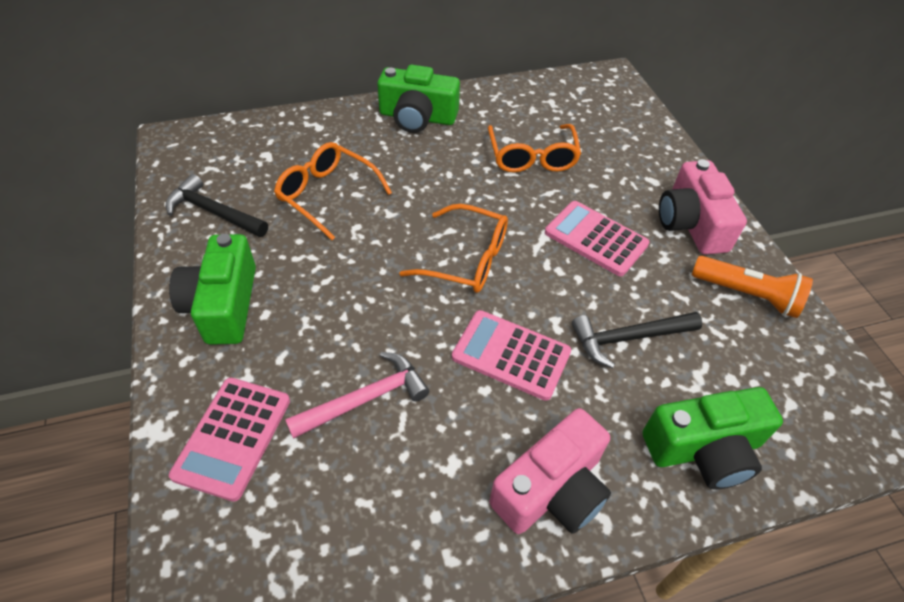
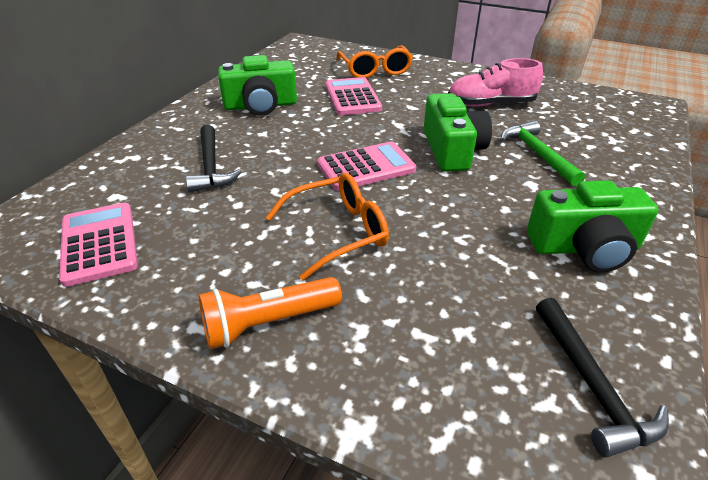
green hammer: 0 -> 1
orange glasses: 3 -> 2
pink camera: 2 -> 0
pink hammer: 1 -> 0
pink shoe: 0 -> 1

